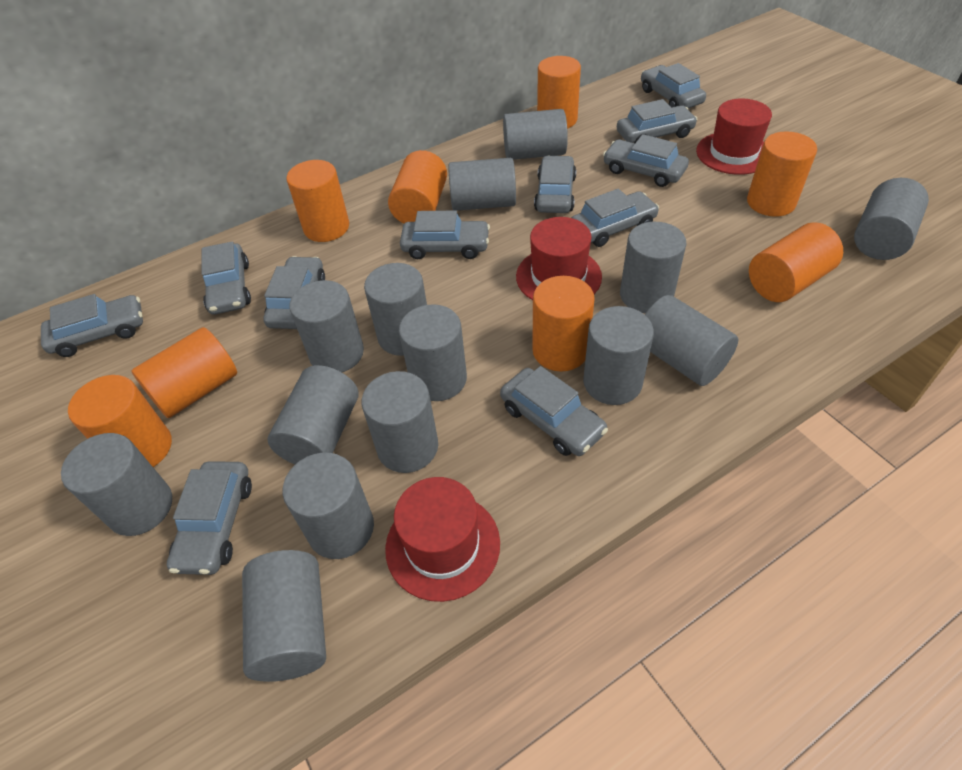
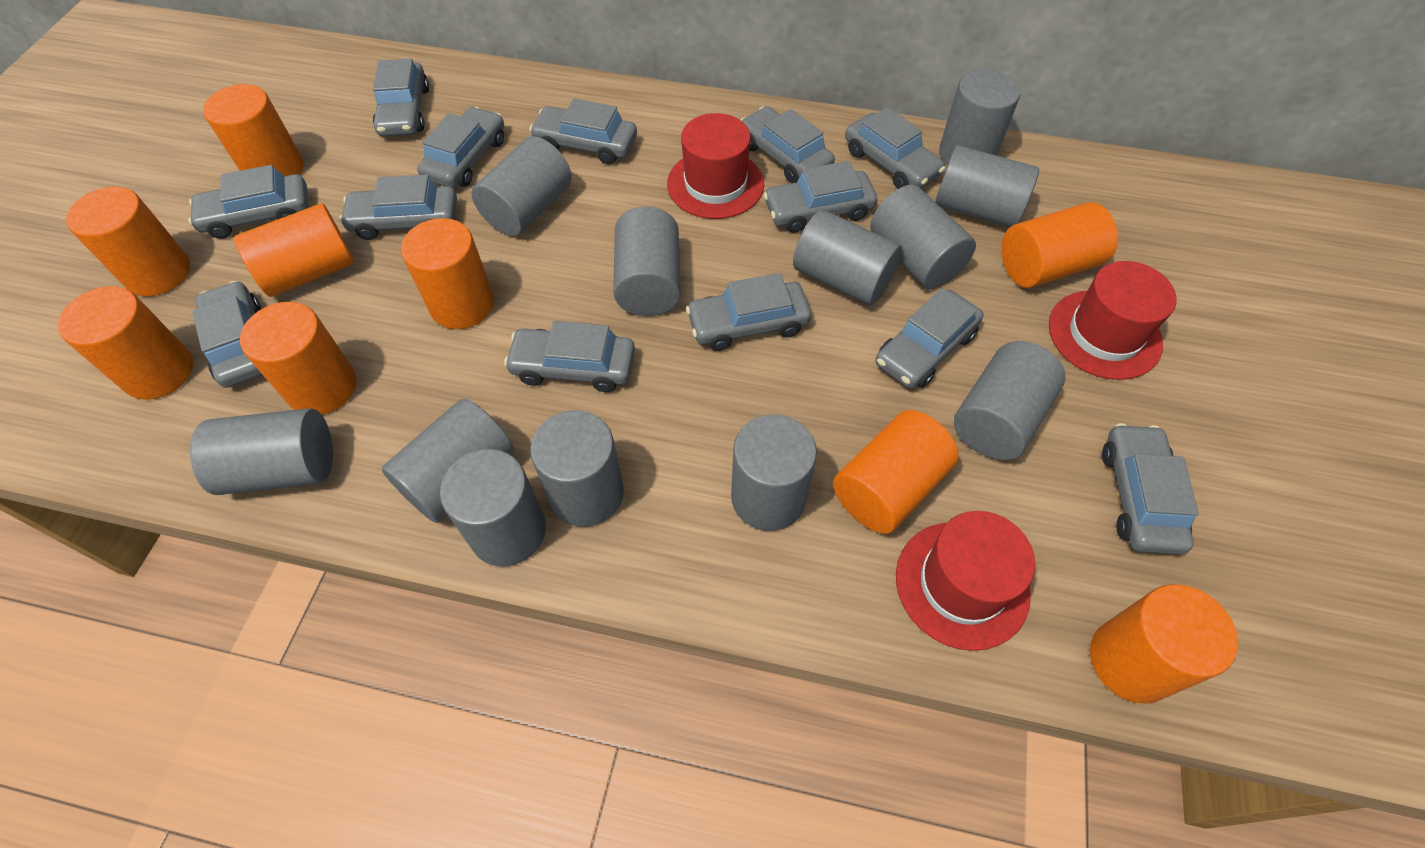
grey car: 11 -> 13
grey cylinder: 14 -> 12
orange cylinder: 8 -> 9

